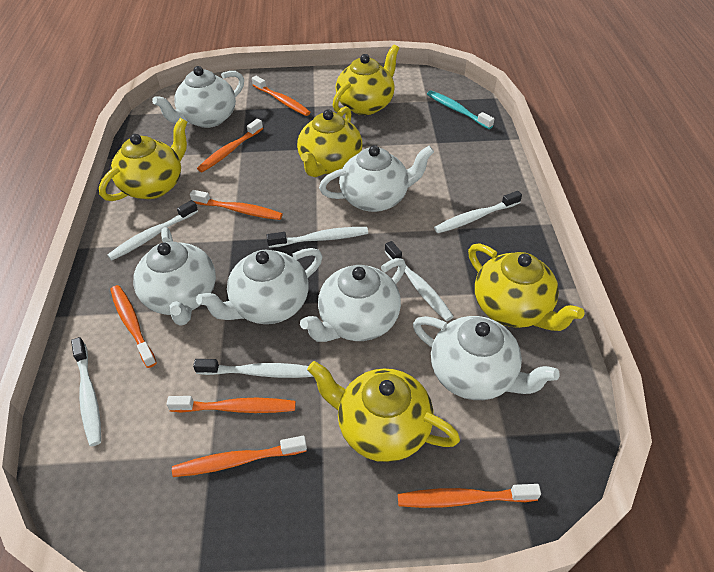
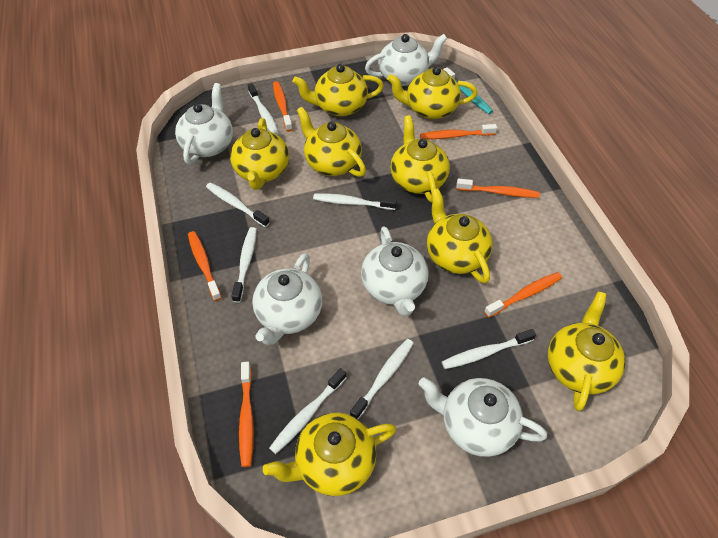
orange toothbrush: 7 -> 6
white teapot: 6 -> 5
white toothbrush: 6 -> 7
yellow teapot: 5 -> 8

